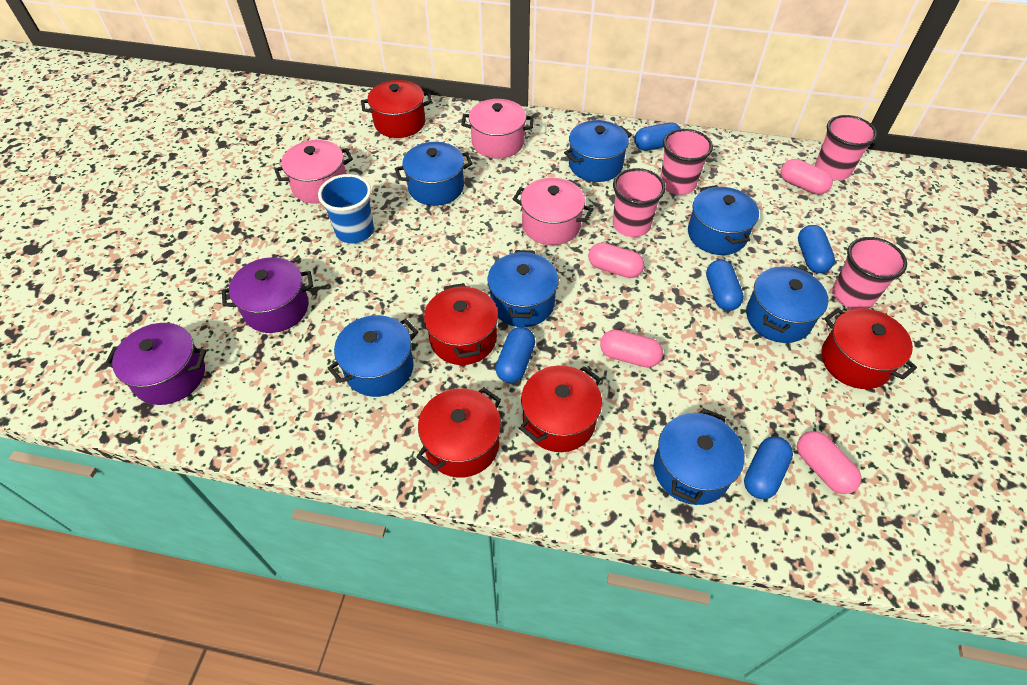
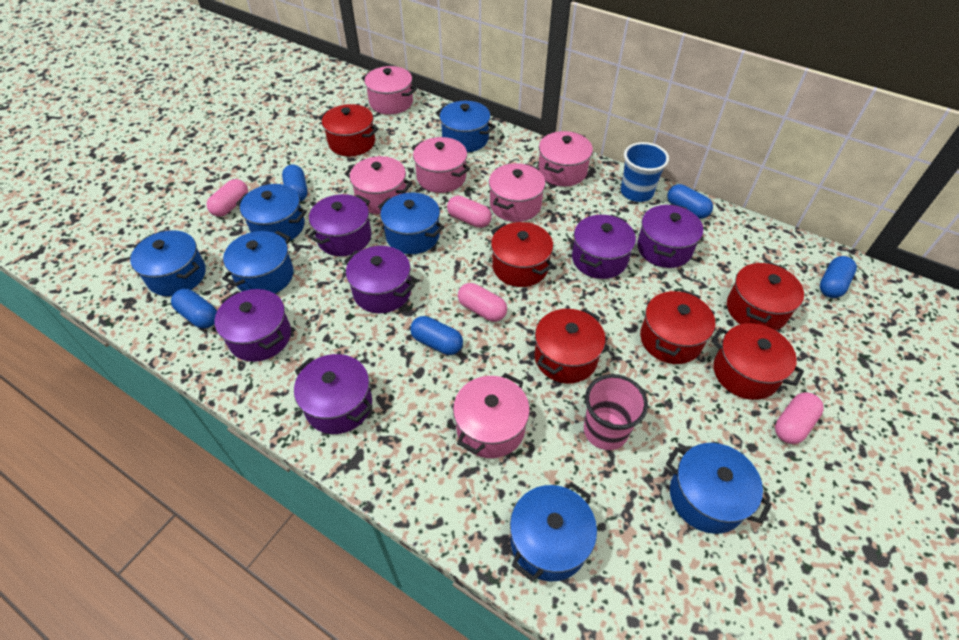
pink cup: 4 -> 1
pink pot: 3 -> 6
purple pot: 2 -> 6
red pot: 5 -> 6

